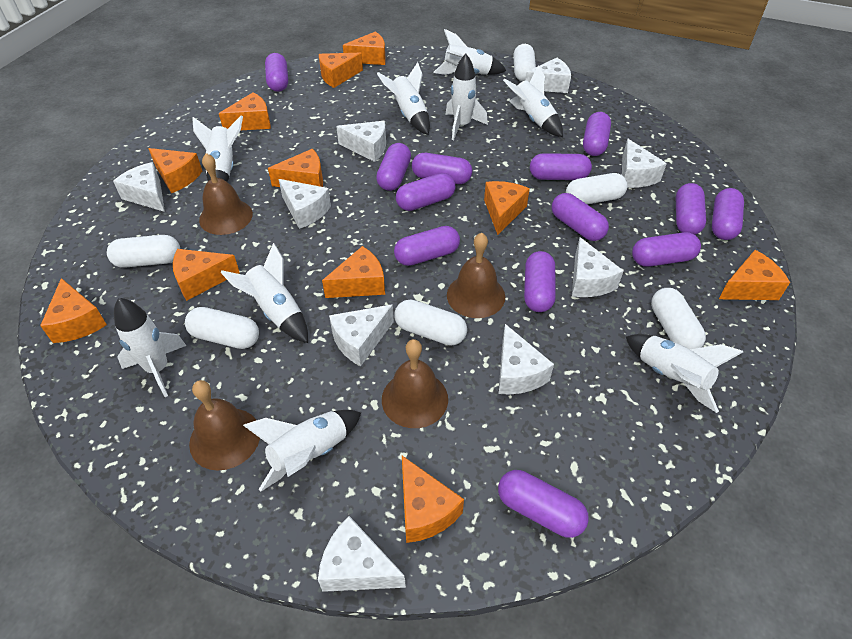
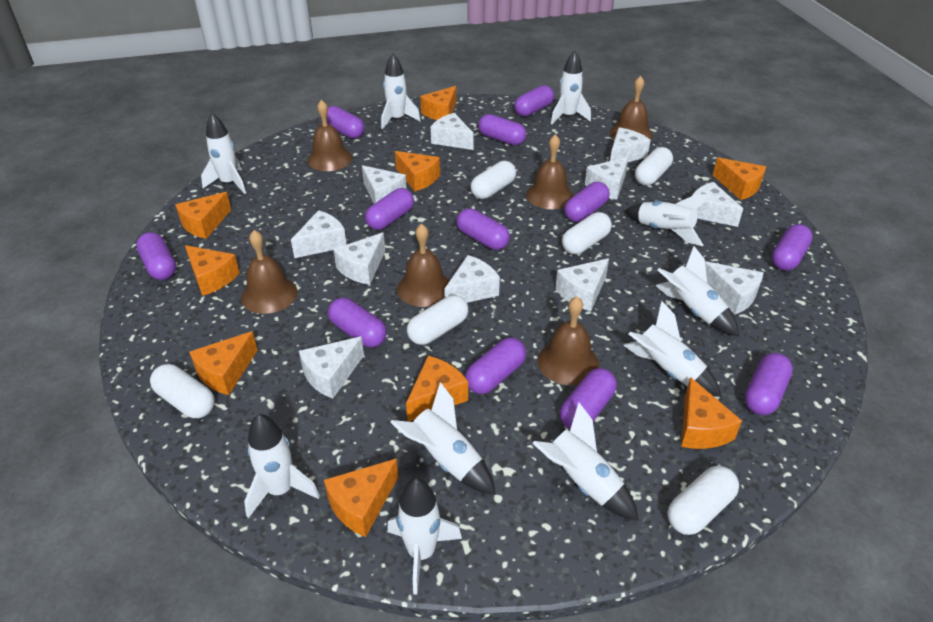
brown bell: 4 -> 6
orange cheese: 11 -> 9
purple capsule: 13 -> 12
white cheese: 9 -> 11
white rocket: 9 -> 10

